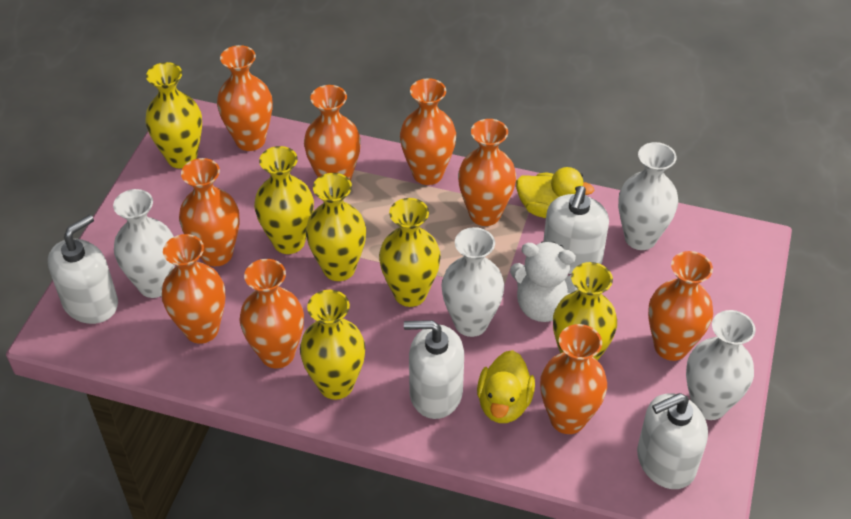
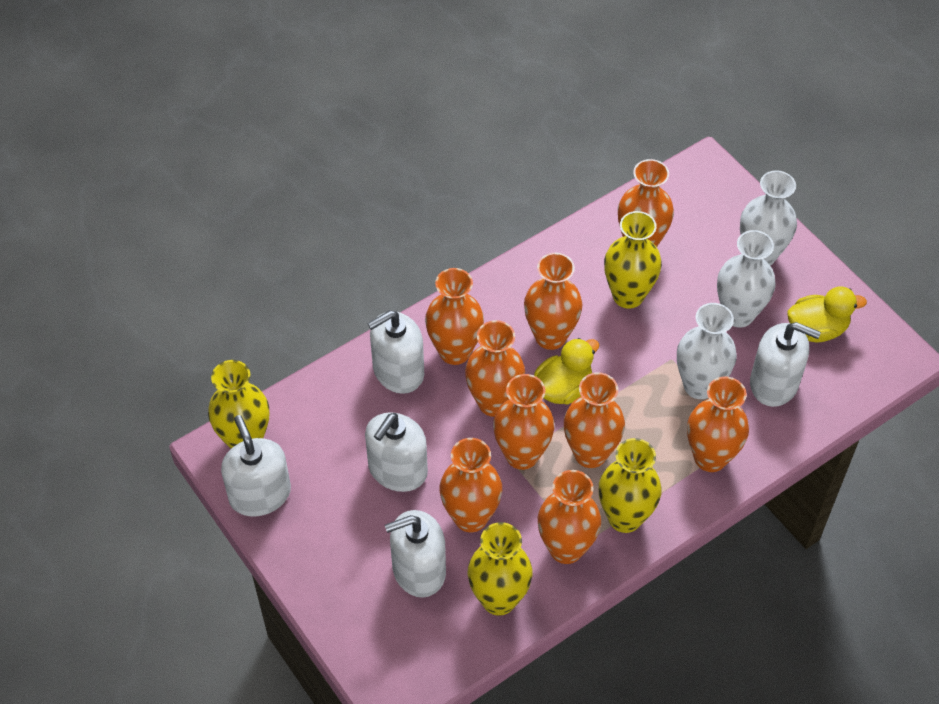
white soap dispenser: 4 -> 5
white teddy bear: 1 -> 0
white vase: 4 -> 3
yellow vase: 6 -> 4

